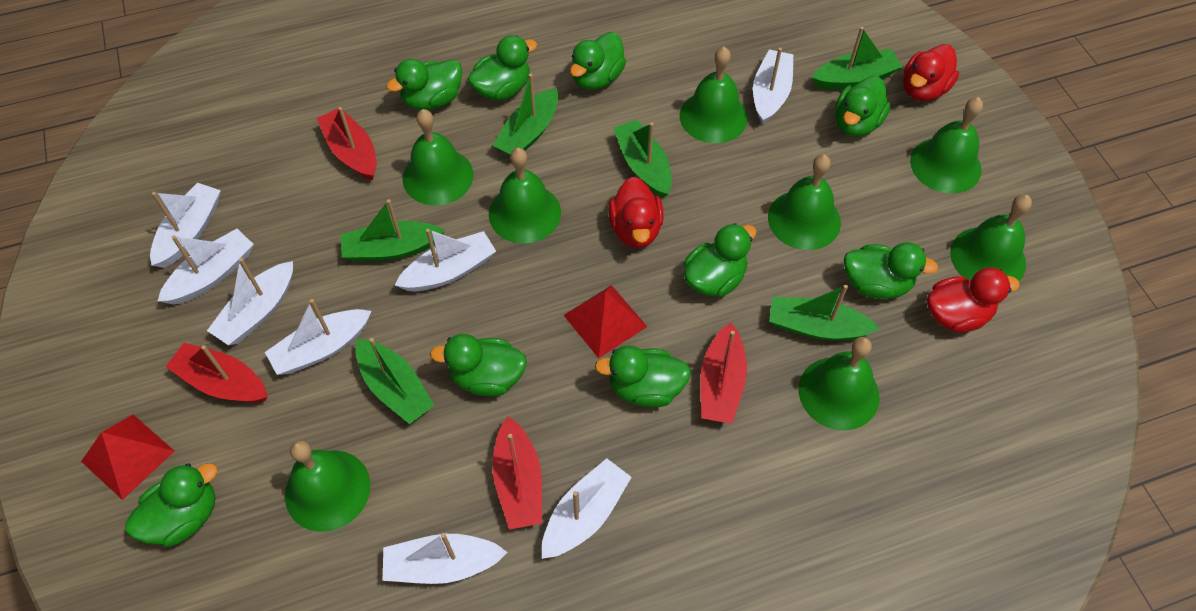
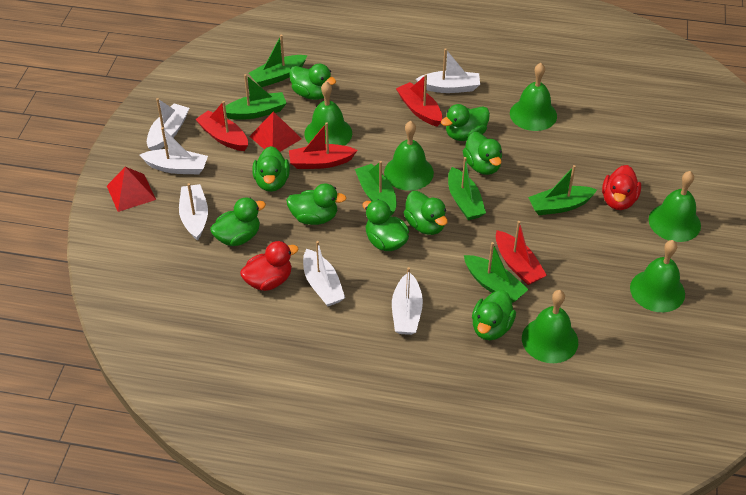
green bell: 8 -> 6
red duck: 3 -> 2
white boat: 8 -> 6

